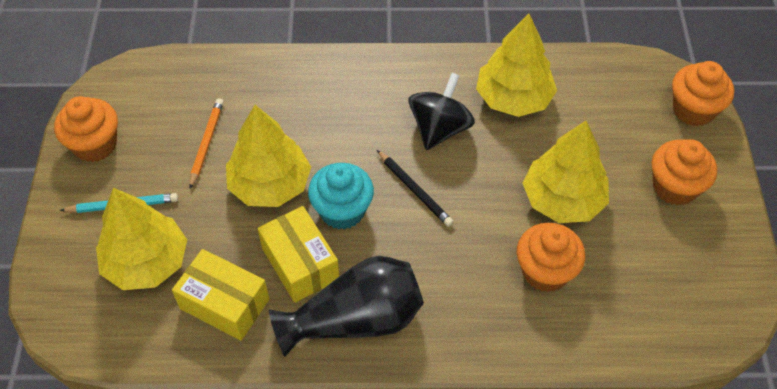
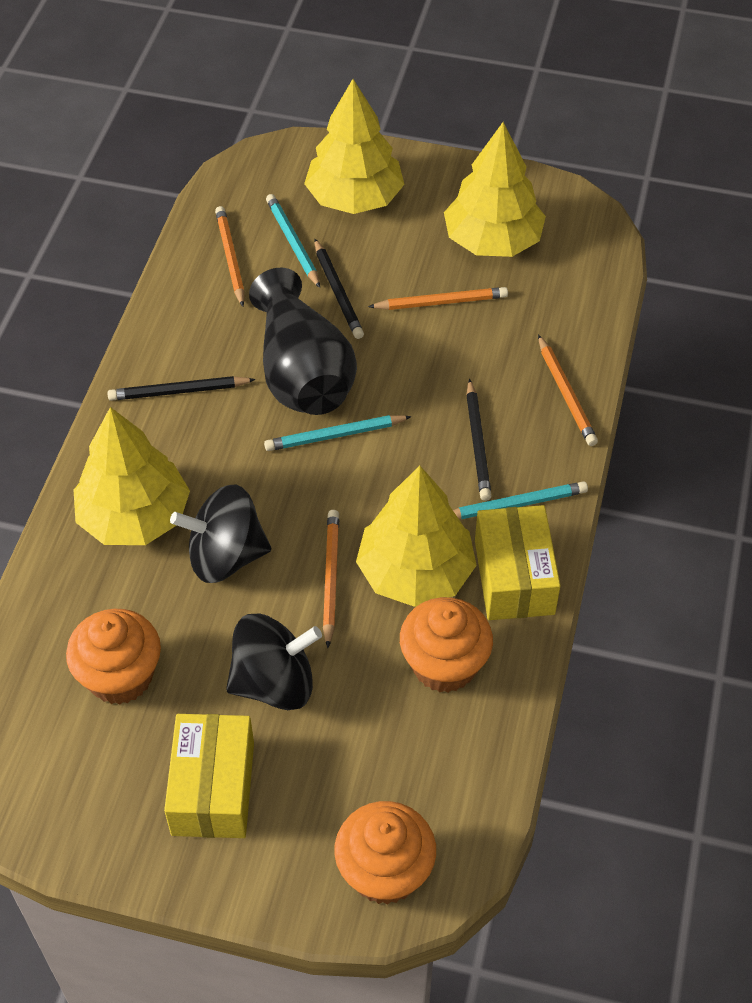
black pencil: 1 -> 3
black spinning top: 1 -> 2
orange cupcake: 4 -> 3
orange pencil: 1 -> 4
turquoise cupcake: 1 -> 0
turquoise pencil: 1 -> 3

